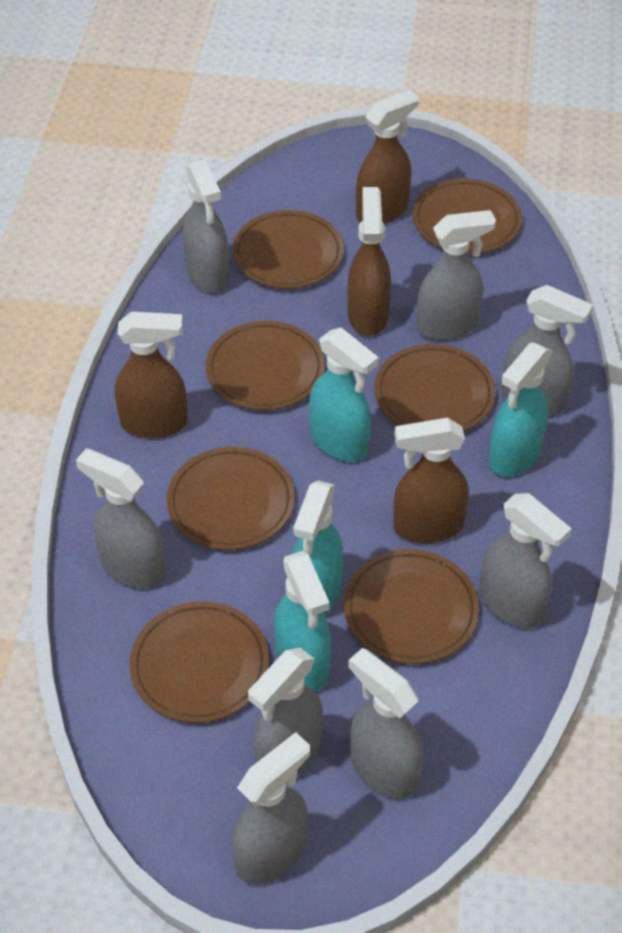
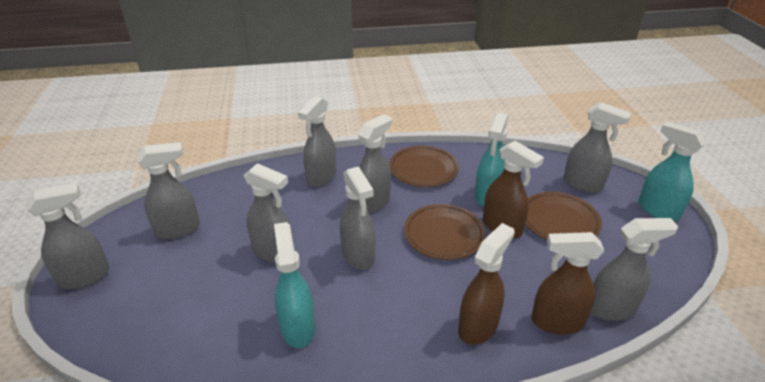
brown plate: 7 -> 3
brown spray bottle: 4 -> 3
turquoise spray bottle: 4 -> 3

